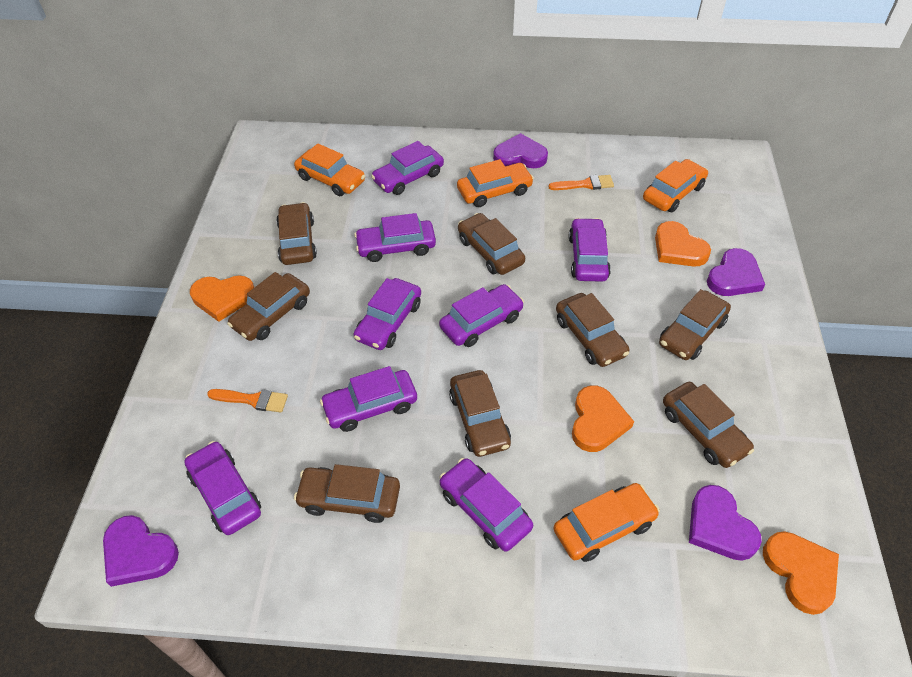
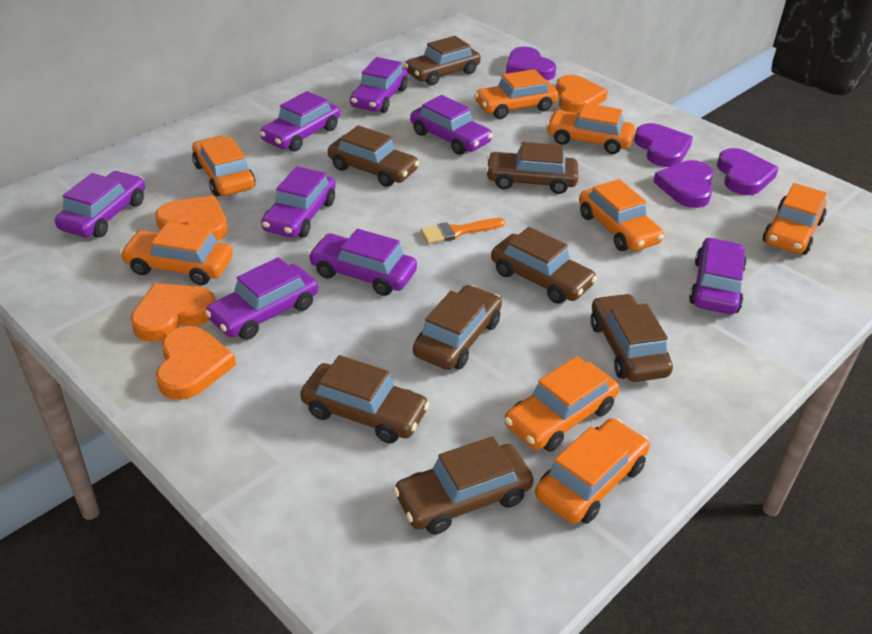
orange brush: 2 -> 1
orange car: 4 -> 8

